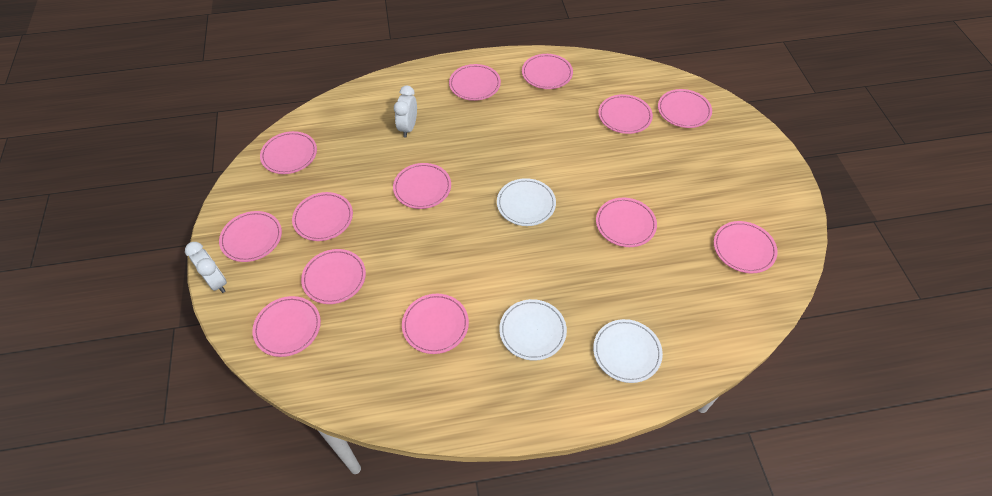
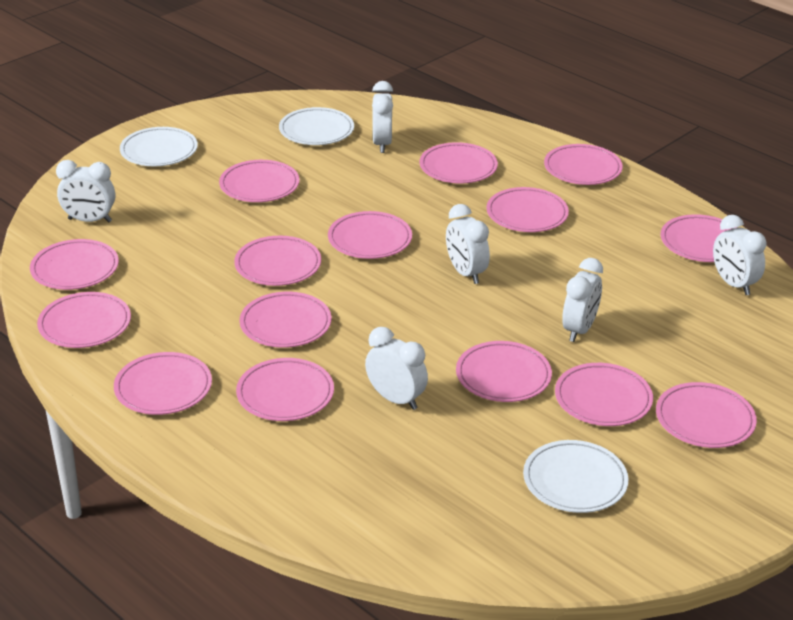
pink plate: 13 -> 15
white clock: 2 -> 6

